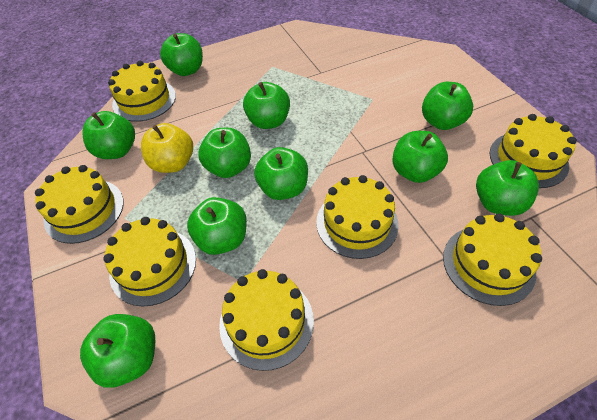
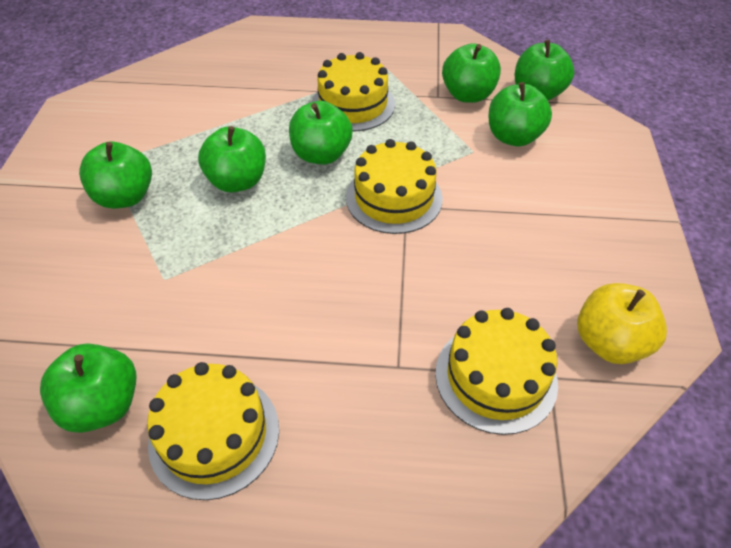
green apple: 10 -> 7
yellow cake: 7 -> 4

